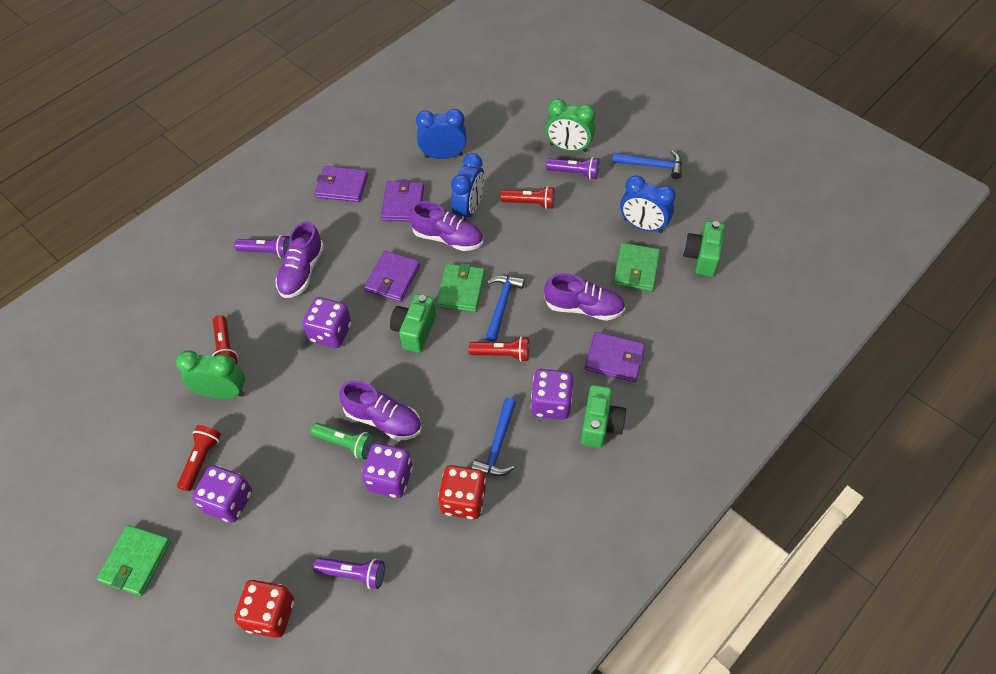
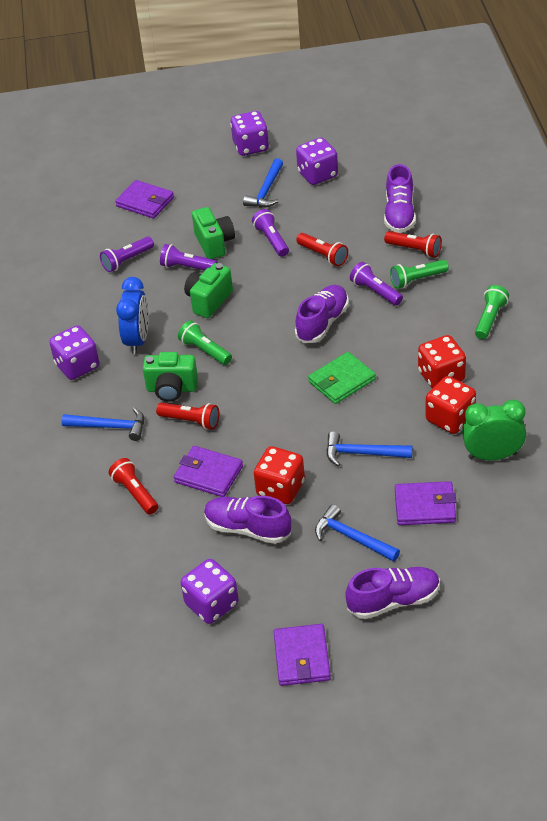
blue clock: 3 -> 1
blue hammer: 3 -> 4
green clock: 2 -> 1
green flashlight: 1 -> 3
green wallet: 3 -> 1
purple flashlight: 3 -> 4
red dice: 2 -> 3

